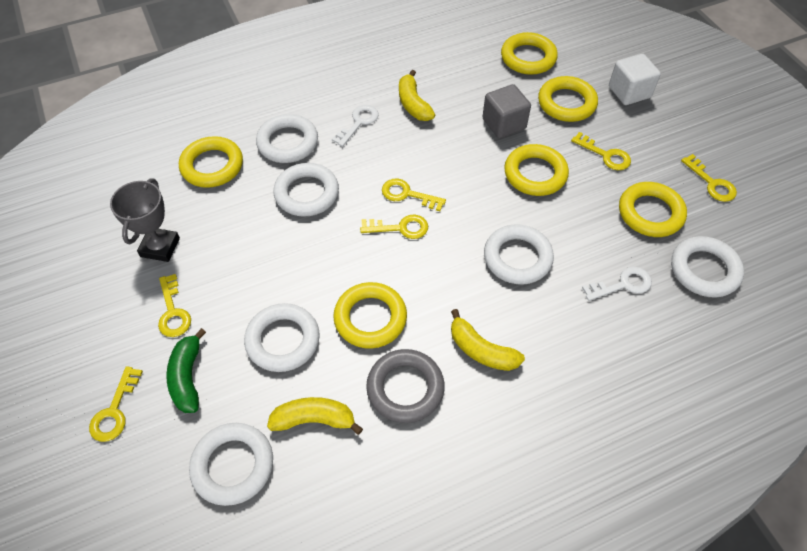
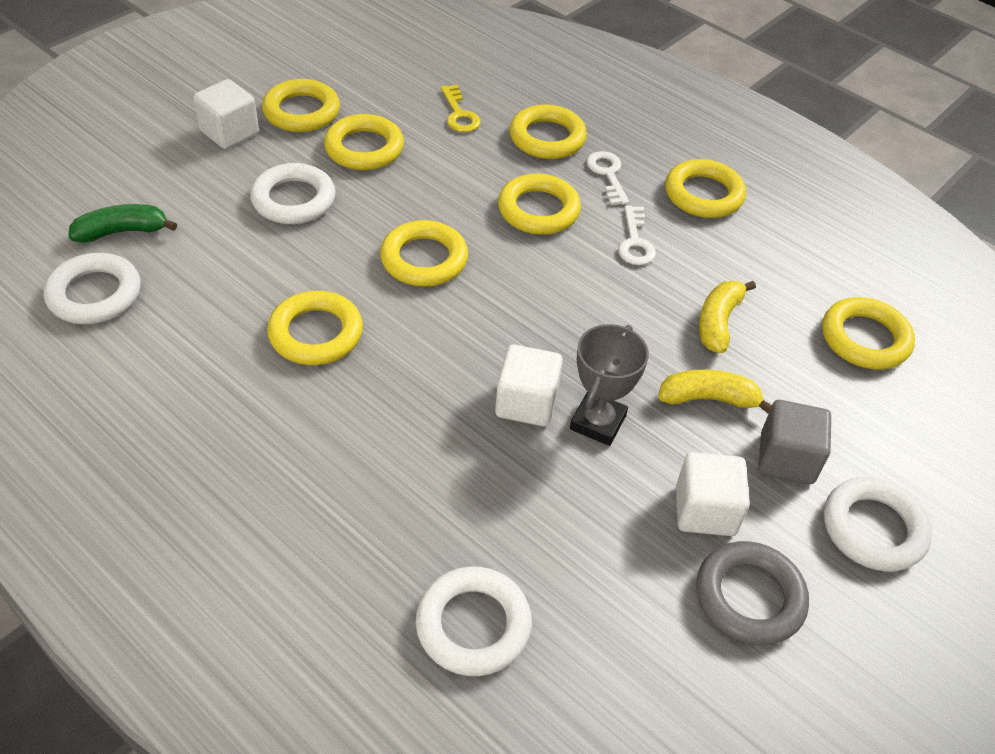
white cube: 1 -> 3
white ring: 6 -> 4
yellow banana: 3 -> 2
yellow key: 6 -> 1
yellow ring: 6 -> 8

